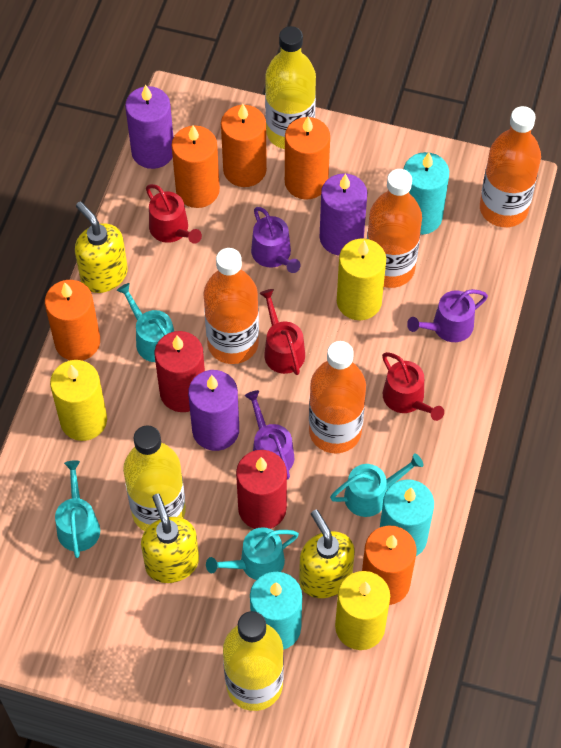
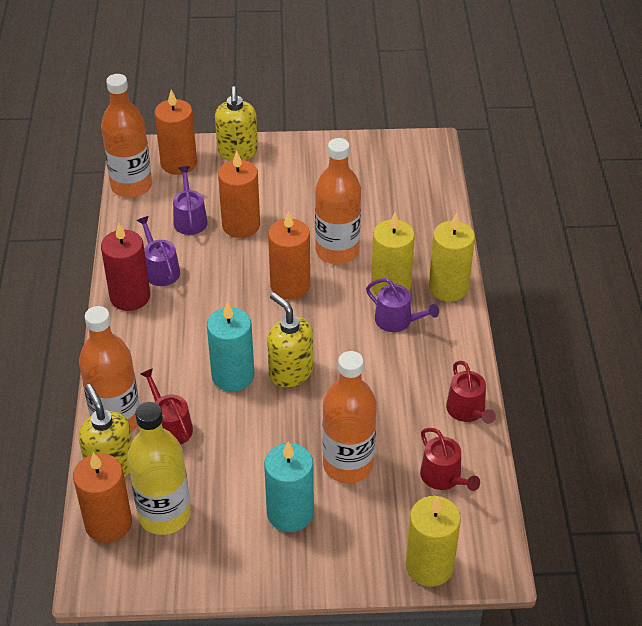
orange candle: 5 -> 4
purple candle: 3 -> 0
red candle: 2 -> 1
turquoise candle: 3 -> 2
turquoise watering can: 4 -> 0
yellow bottle: 3 -> 1

